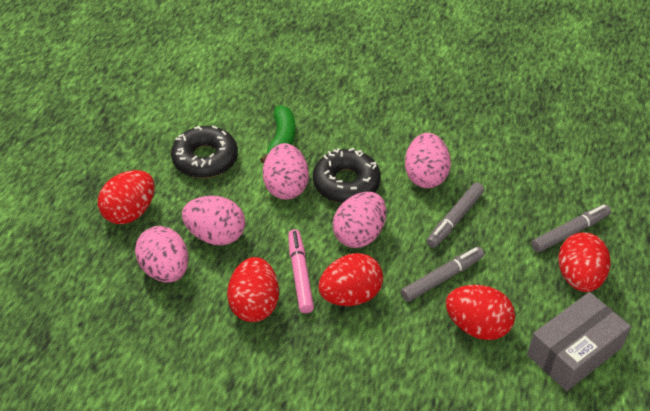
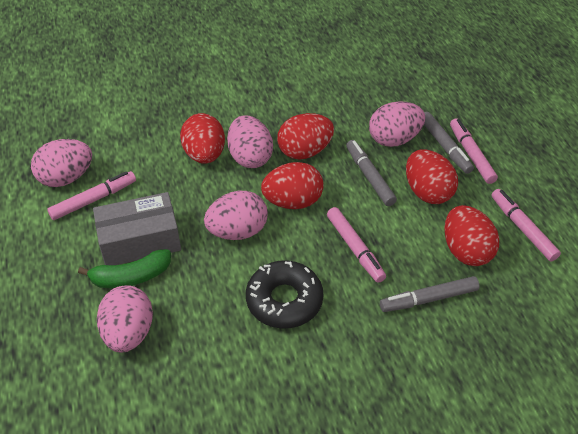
black donut: 2 -> 1
pink marker: 1 -> 4

